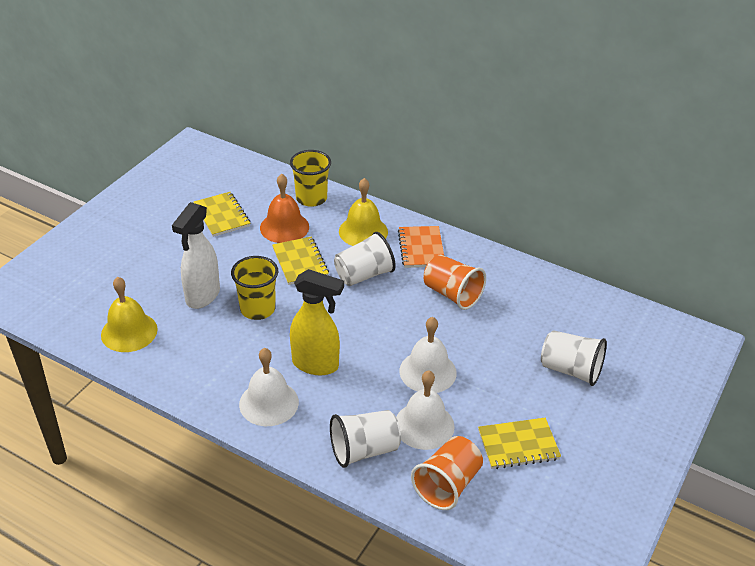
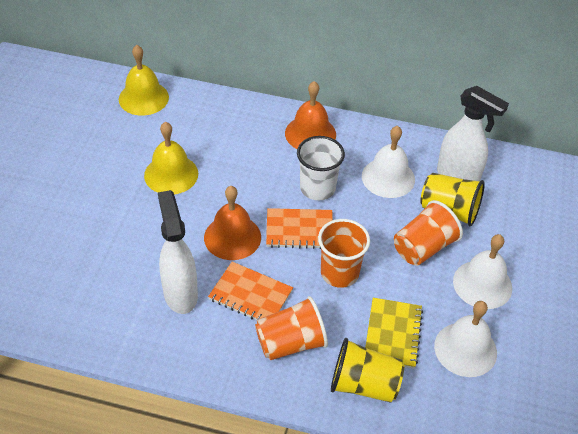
orange bell: 1 -> 2
orange cup: 2 -> 3
orange notebook: 1 -> 2
white cup: 3 -> 1
white spray bottle: 1 -> 2
yellow notebook: 3 -> 1
yellow spray bottle: 1 -> 0

